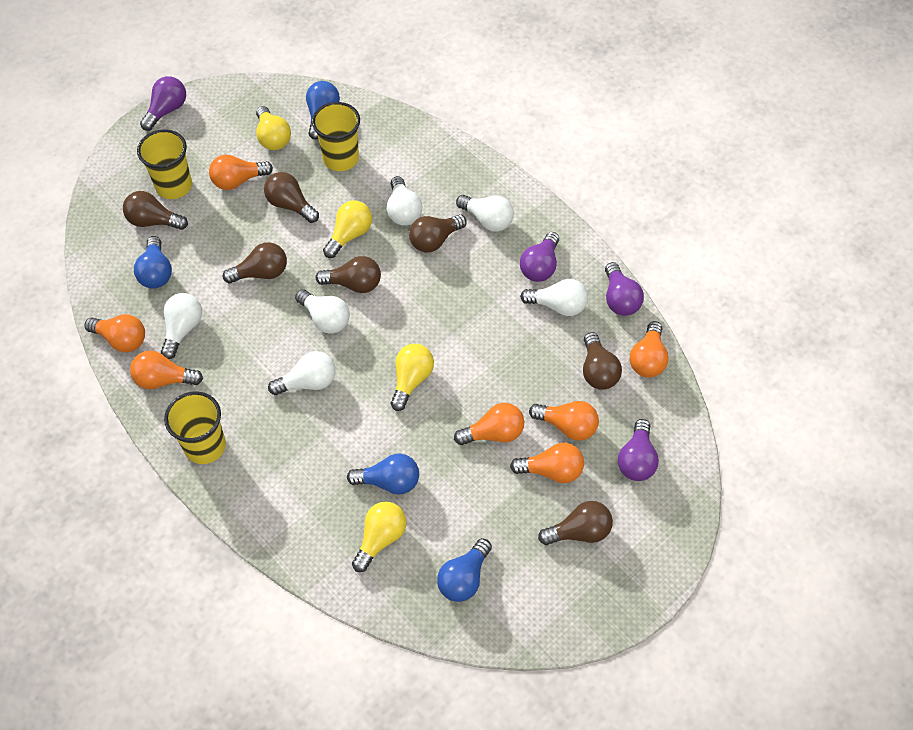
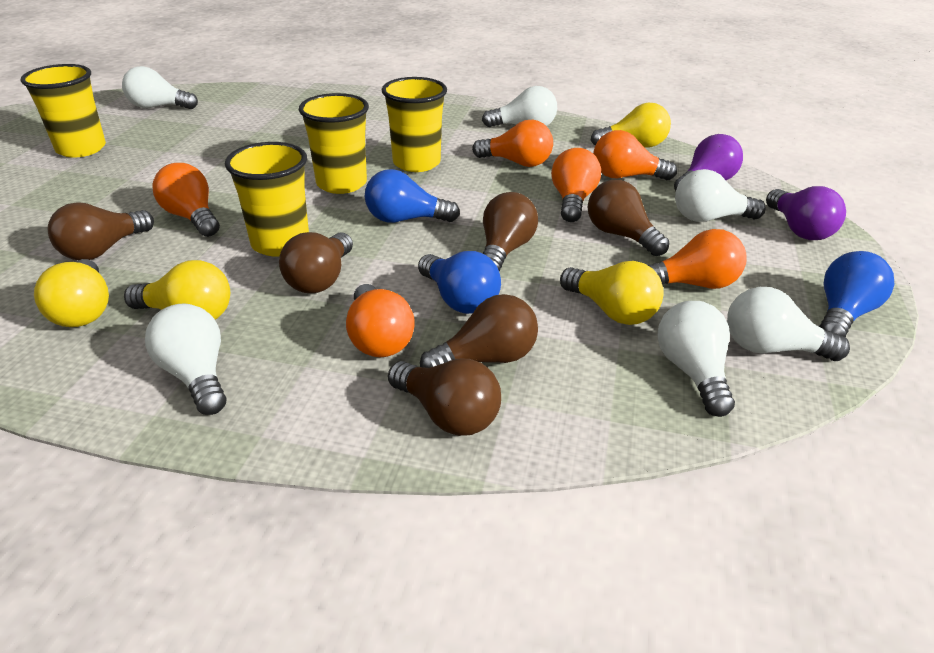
blue light bulb: 4 -> 3
brown light bulb: 7 -> 6
orange light bulb: 7 -> 6
purple light bulb: 4 -> 2
yellow cup: 3 -> 4

